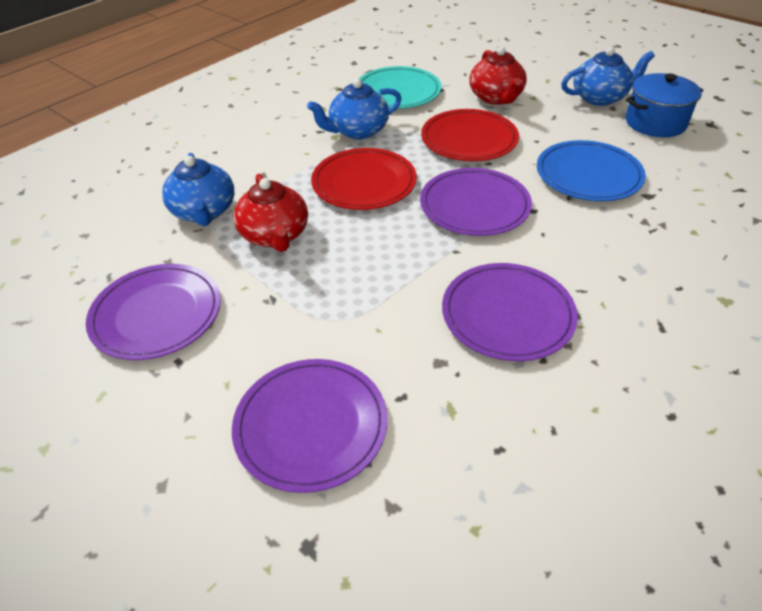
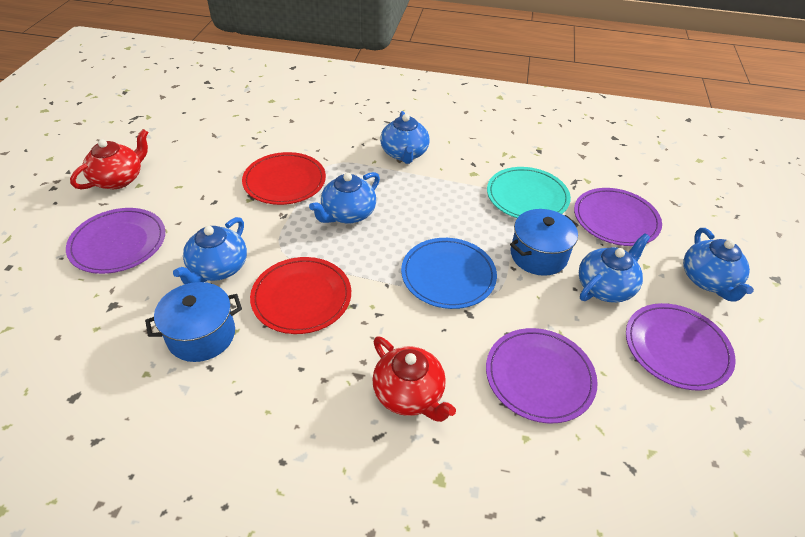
blue pot: 1 -> 2
blue teapot: 3 -> 5

